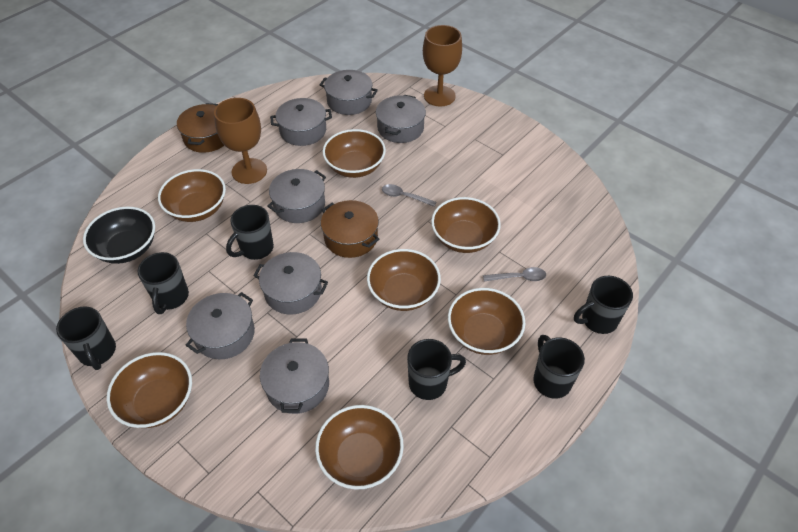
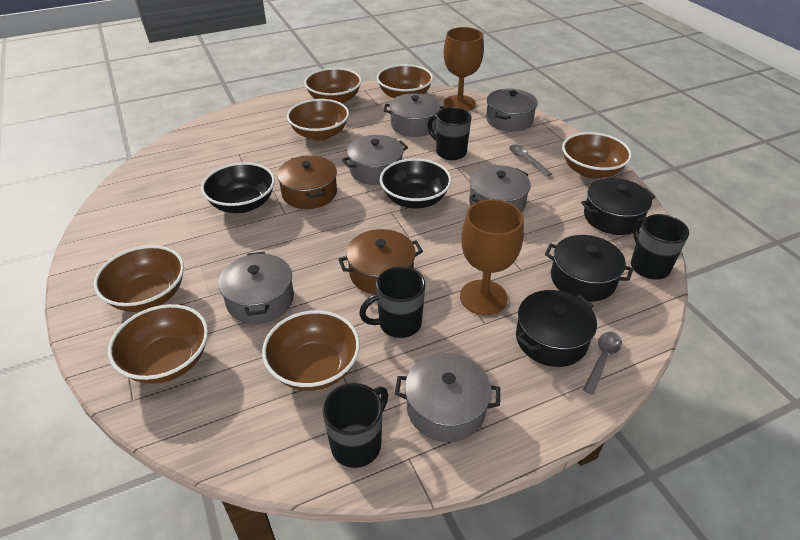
black bowl: 1 -> 2
black mug: 6 -> 4
black pot: 0 -> 3
grey pot: 7 -> 6

